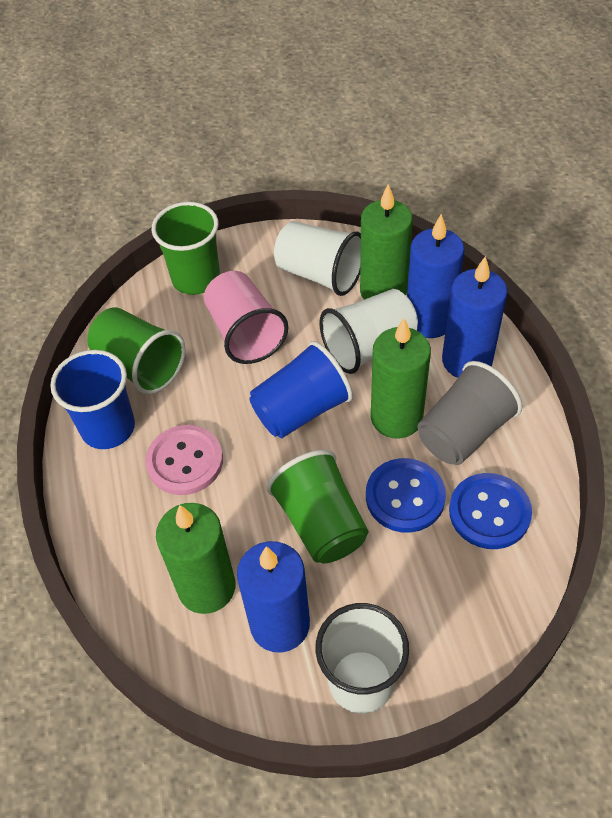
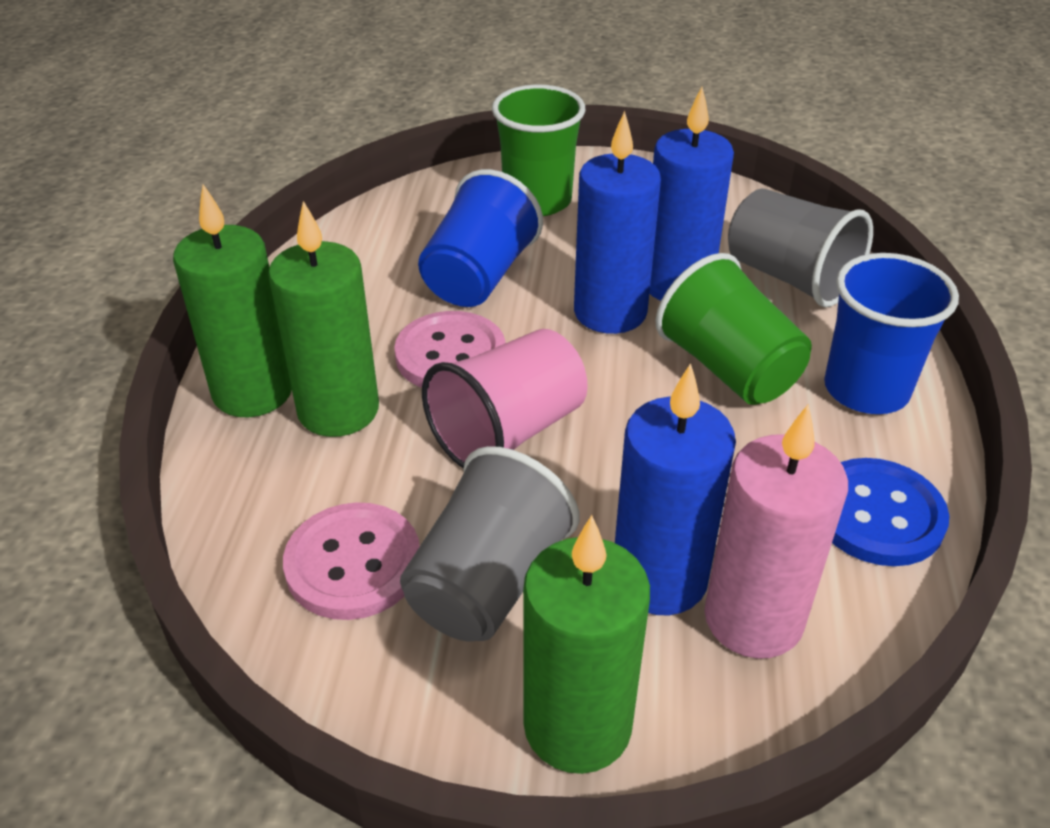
blue button: 2 -> 1
green cup: 3 -> 2
grey cup: 1 -> 2
pink button: 1 -> 2
pink candle: 0 -> 1
white cup: 3 -> 0

